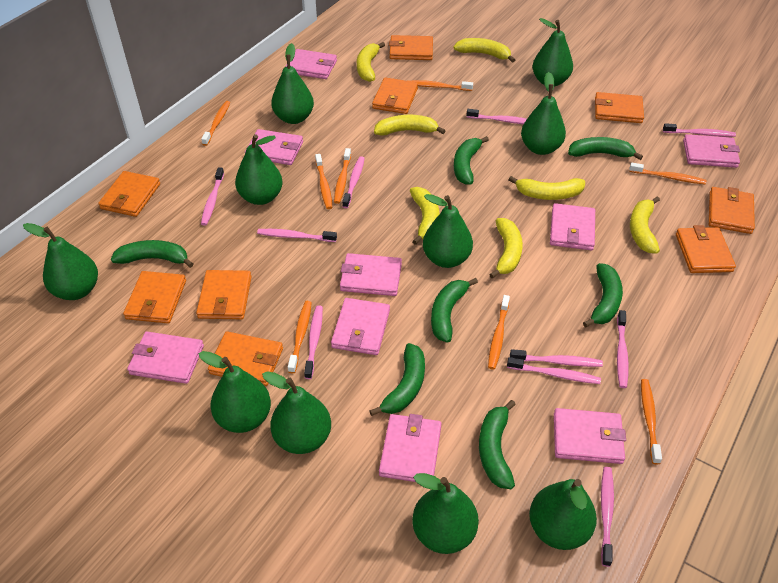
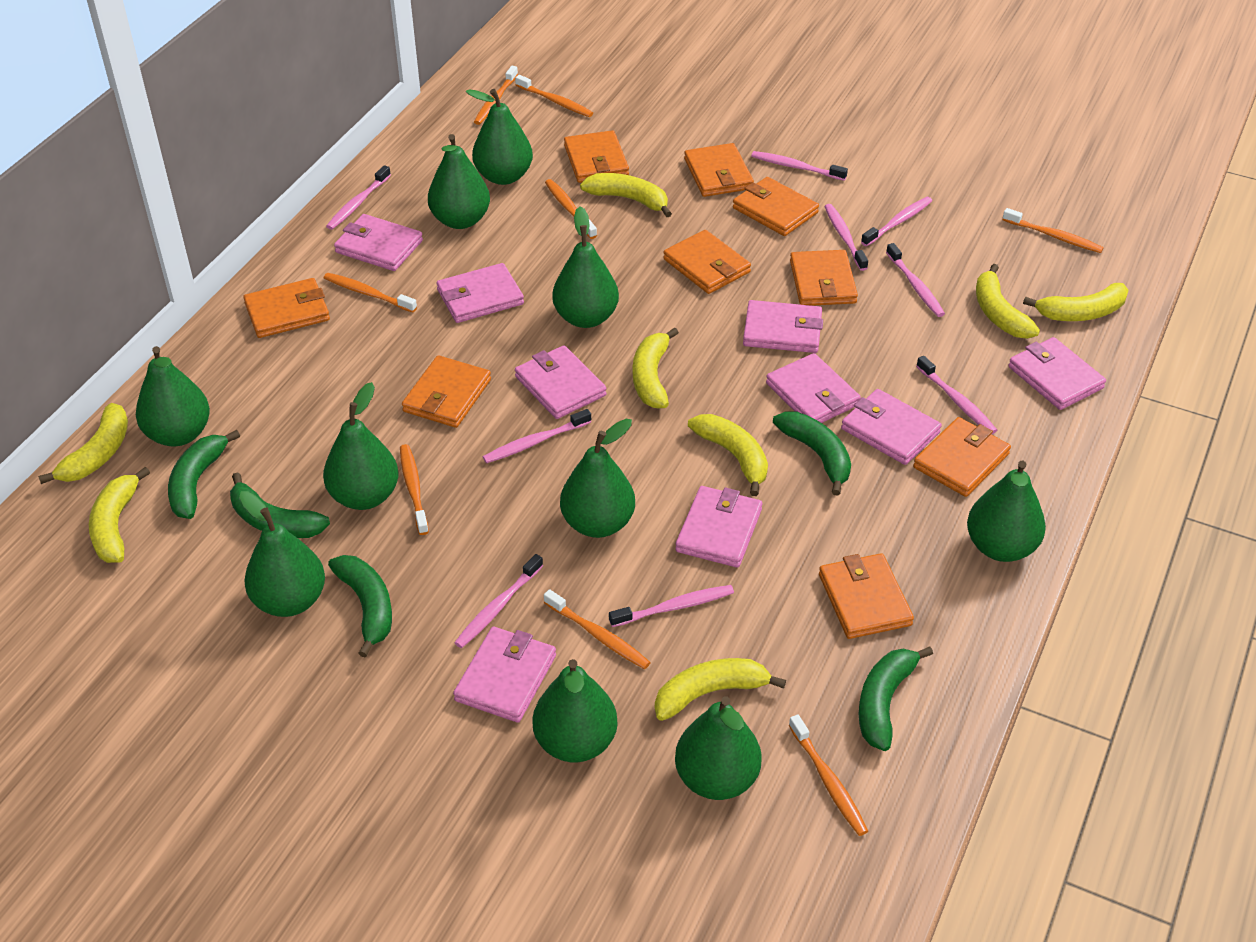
green banana: 7 -> 5
pink toothbrush: 10 -> 9
yellow banana: 7 -> 8

